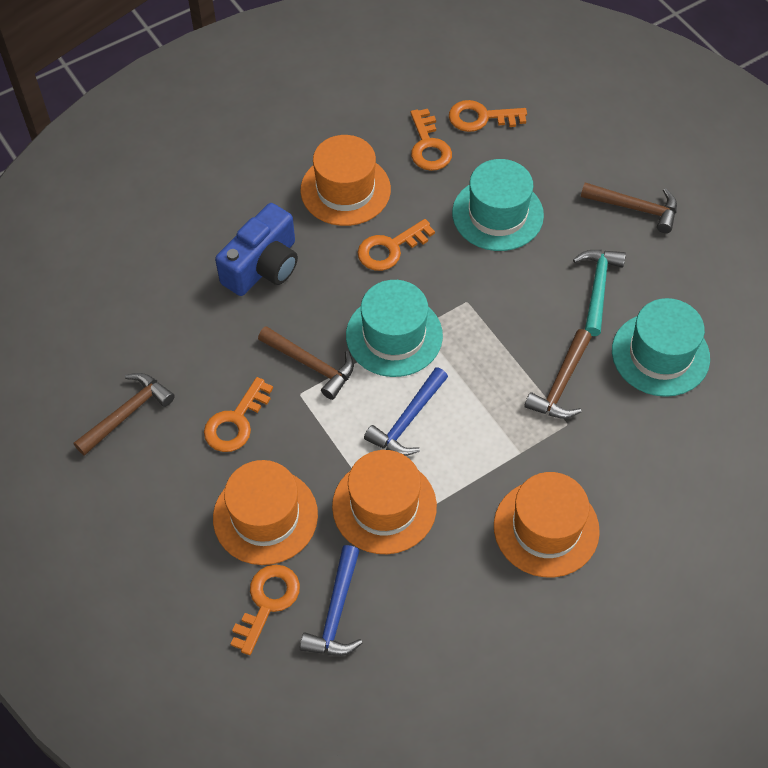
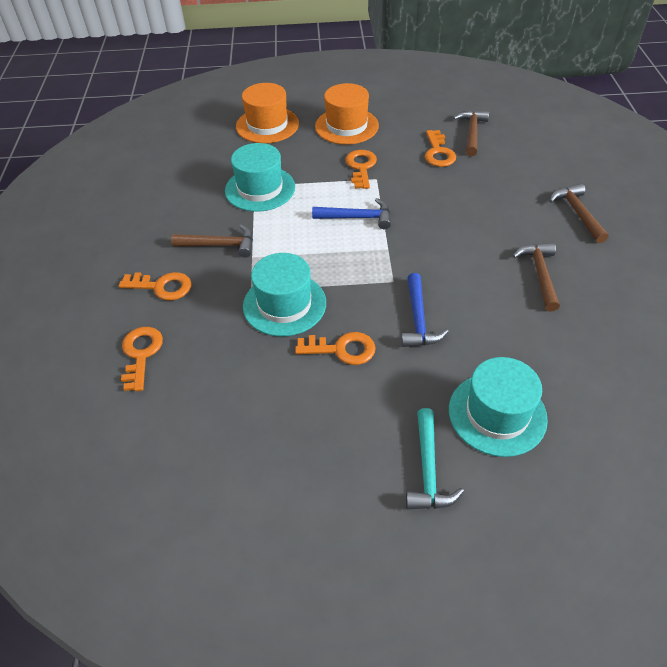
blue camera: 1 -> 0
orange hat: 4 -> 2

